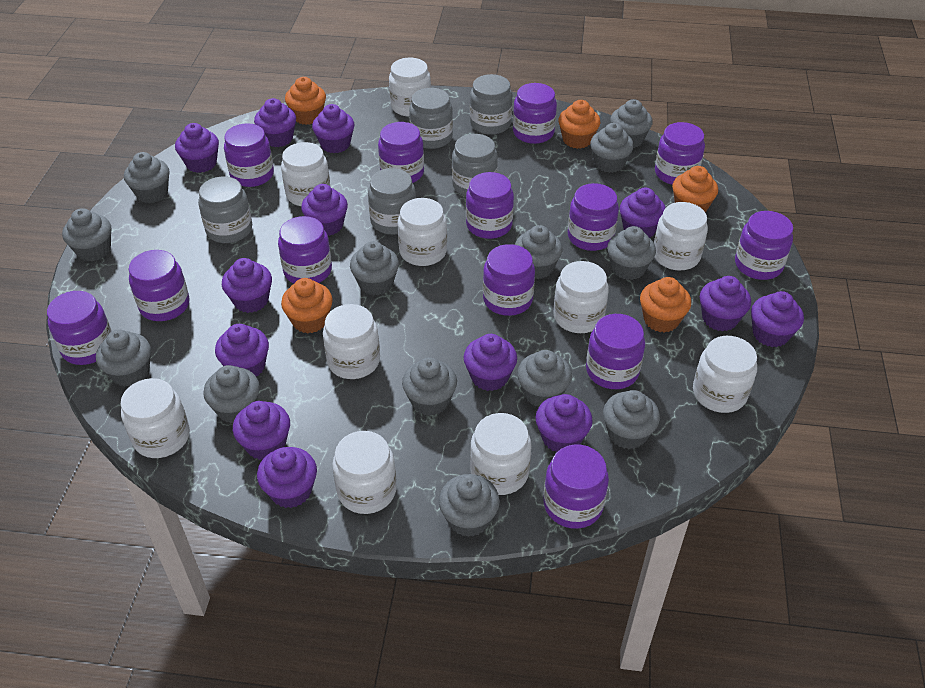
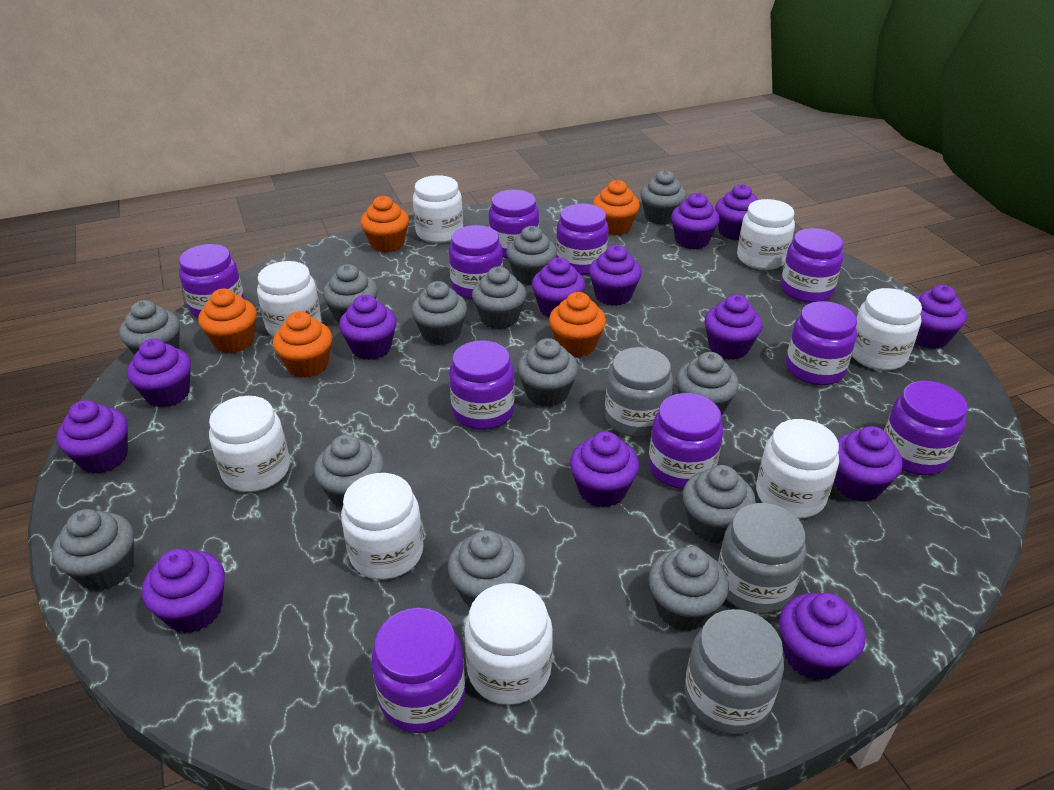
grey jar: 5 -> 3
purple jar: 13 -> 10
white jar: 10 -> 8

